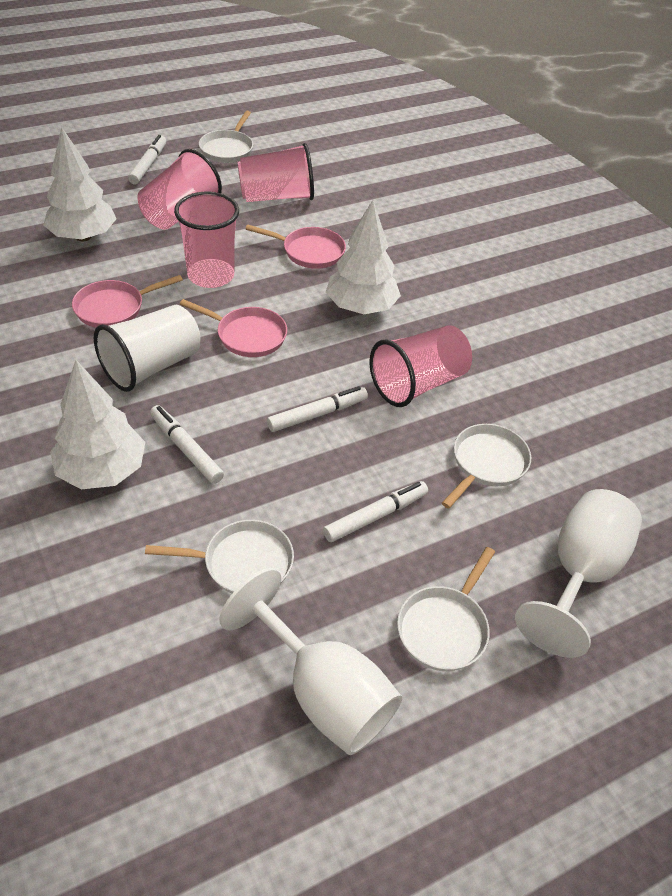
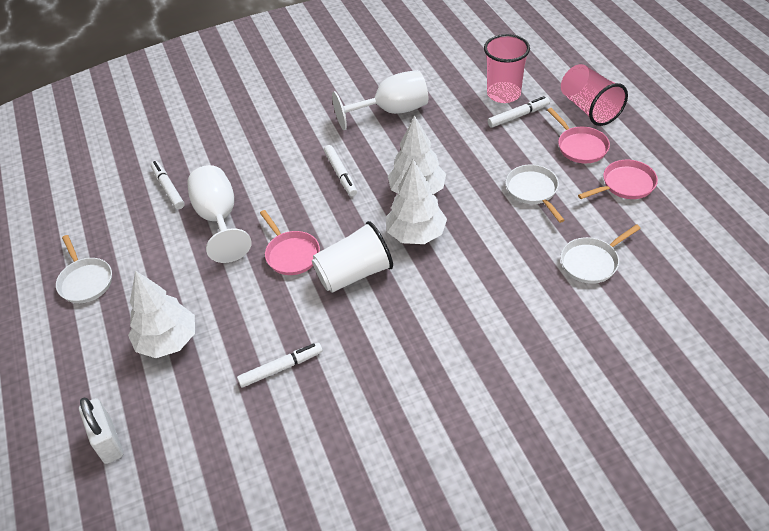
pink cup: 4 -> 2
white padlock: 0 -> 1
white pan: 4 -> 3

